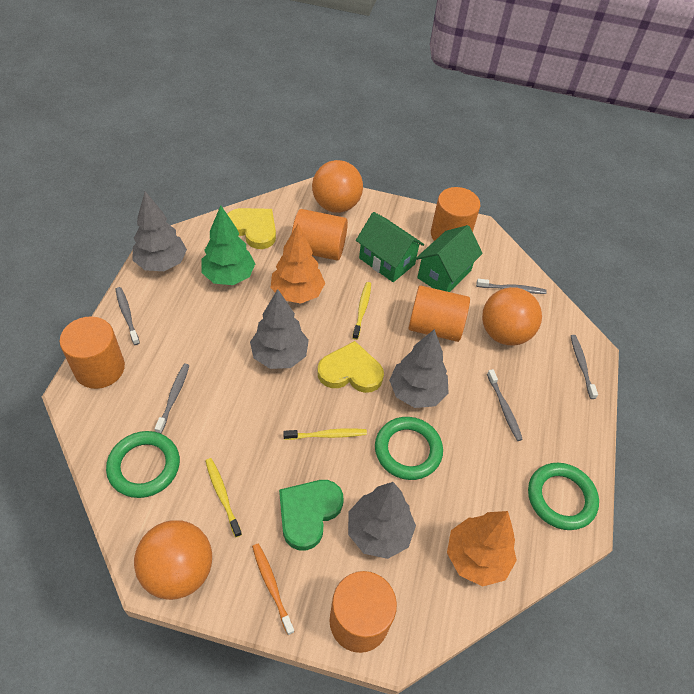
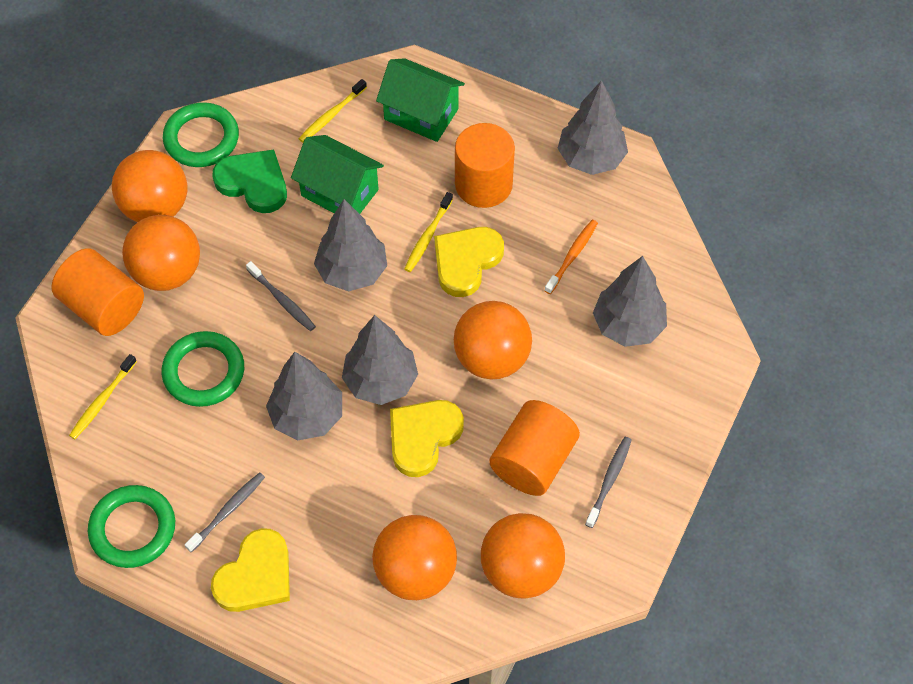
green tree: 1 -> 0
grey toothbrush: 5 -> 3
grey tree: 4 -> 5
orange ball: 3 -> 5
orange cylinder: 5 -> 3
orange tree: 2 -> 0
yellow heart: 2 -> 3

